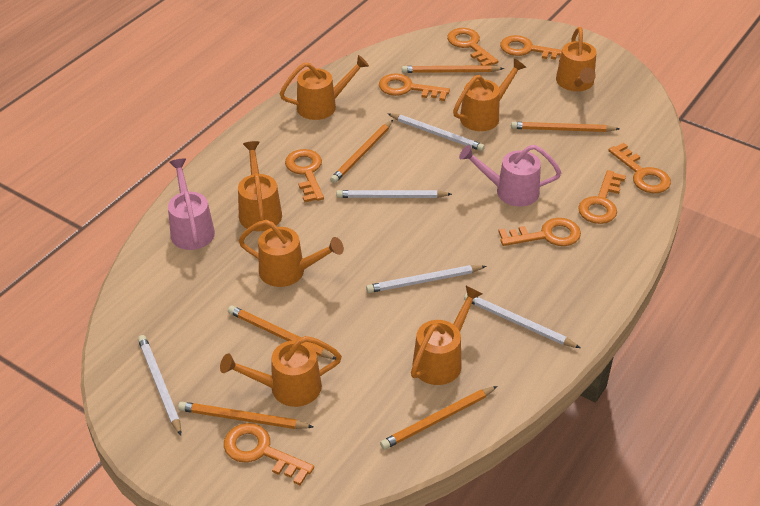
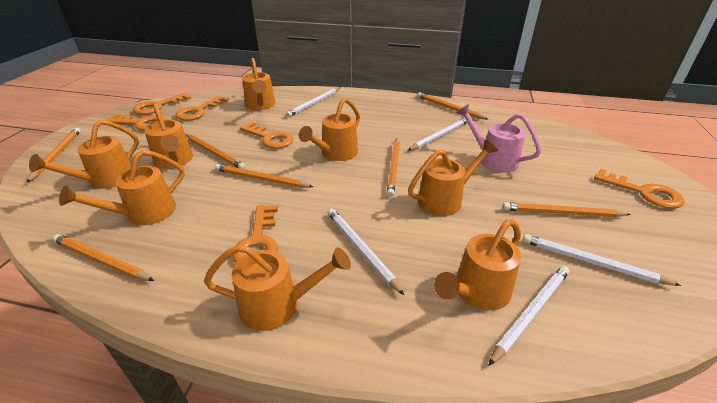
orange key: 8 -> 6
orange pencil: 6 -> 7
orange watering can: 7 -> 8
pink watering can: 2 -> 1

